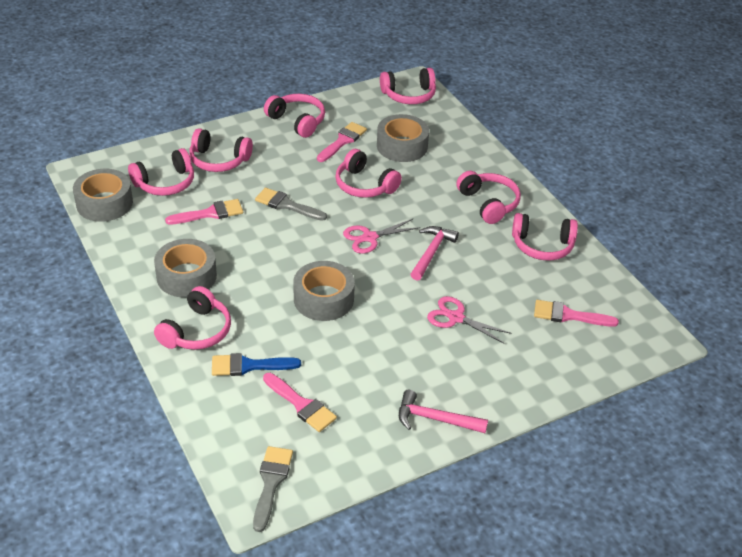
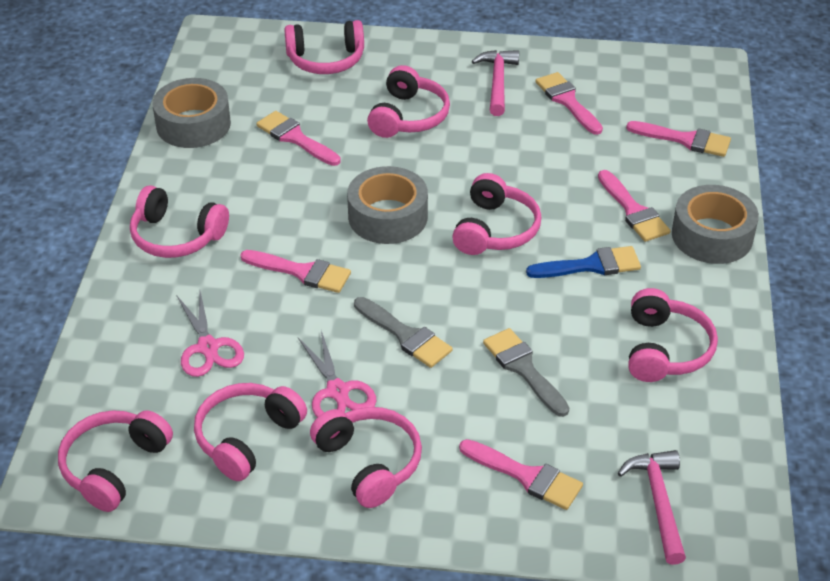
grey tape: 4 -> 3
pink brush: 4 -> 6

